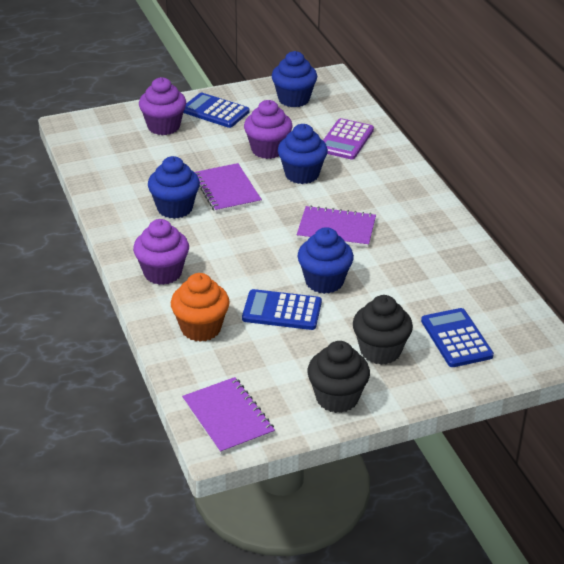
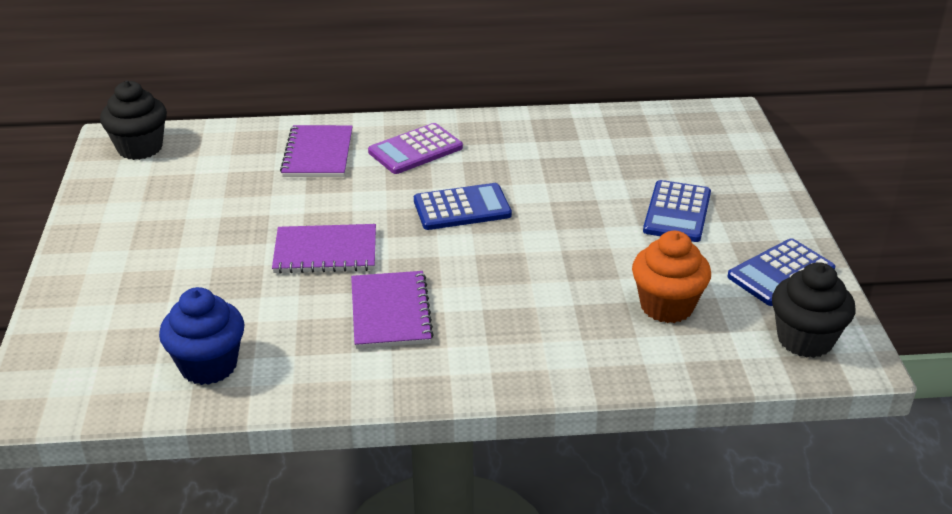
blue cupcake: 4 -> 1
purple cupcake: 3 -> 0

